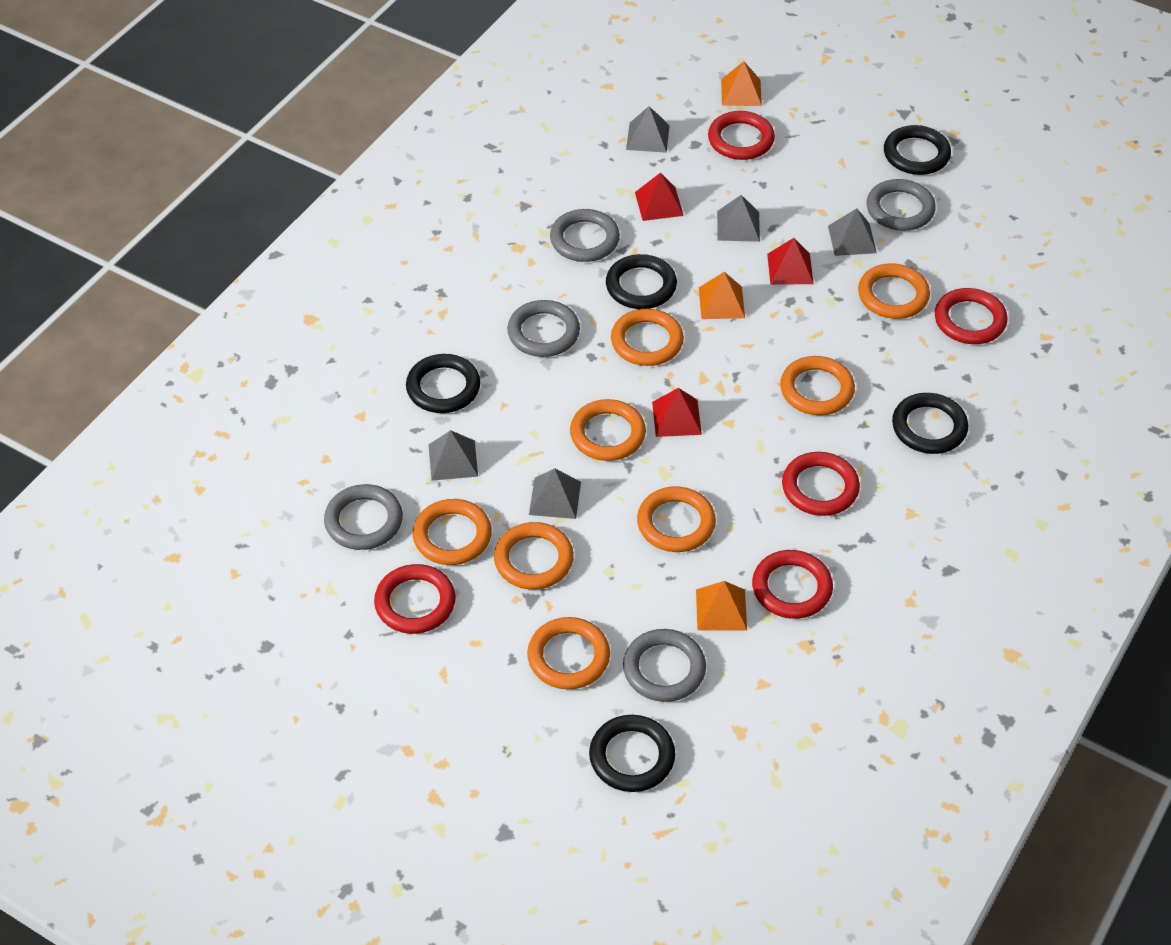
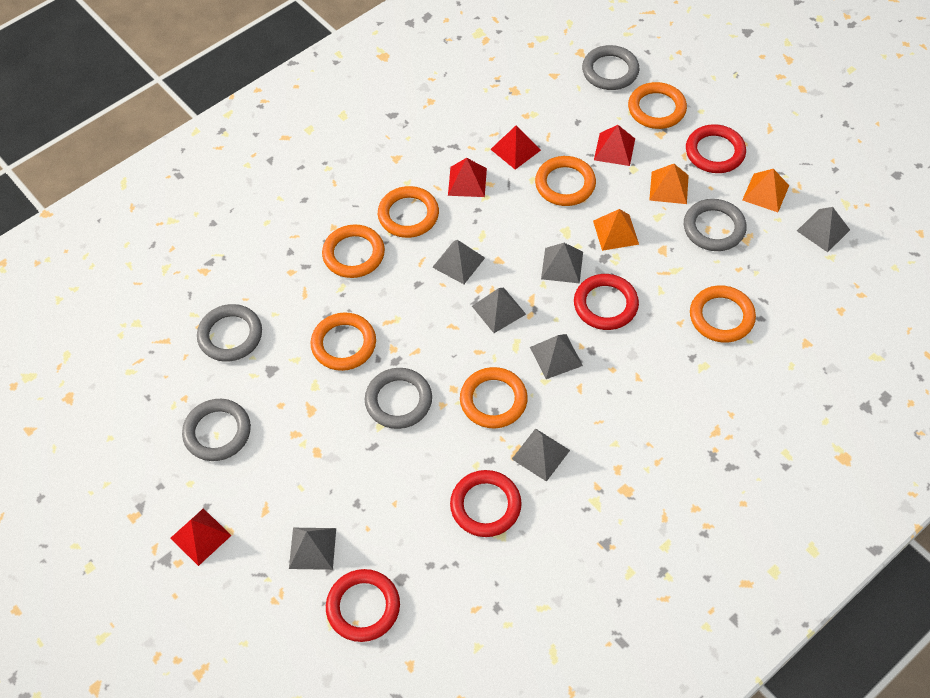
black ring: 5 -> 0
grey pyramid: 5 -> 7
orange ring: 8 -> 7
red pyramid: 3 -> 4
red ring: 5 -> 4

